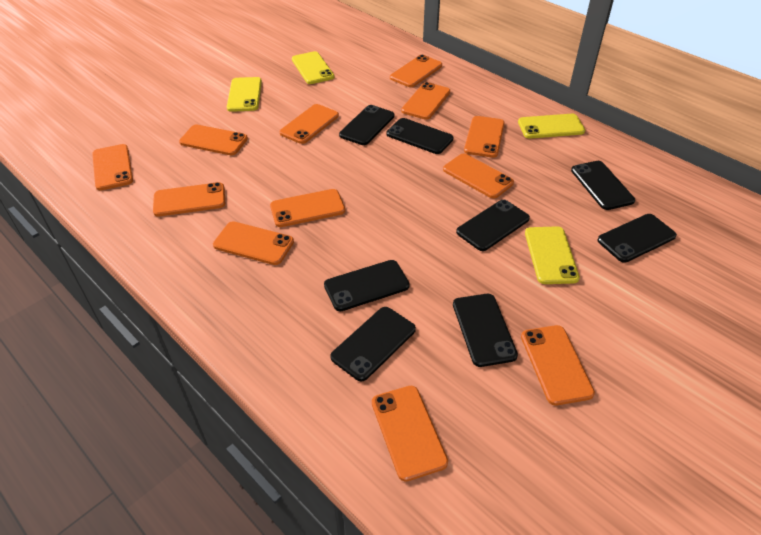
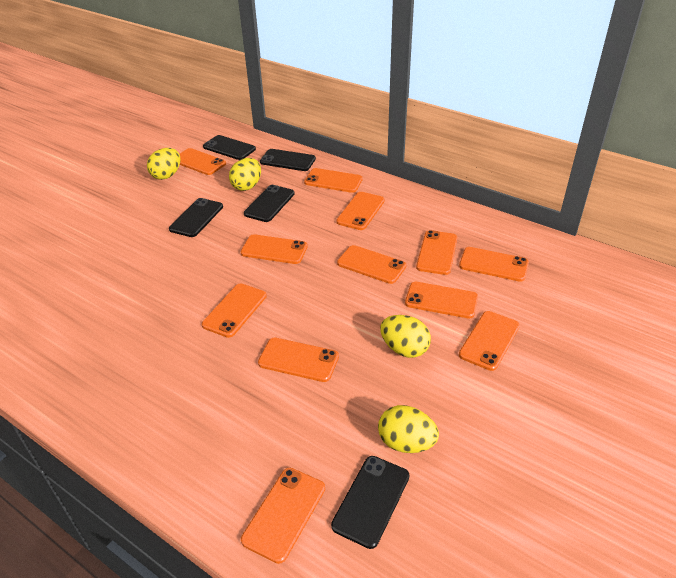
black phone: 8 -> 5
yellow egg: 0 -> 4
yellow phone: 4 -> 0

